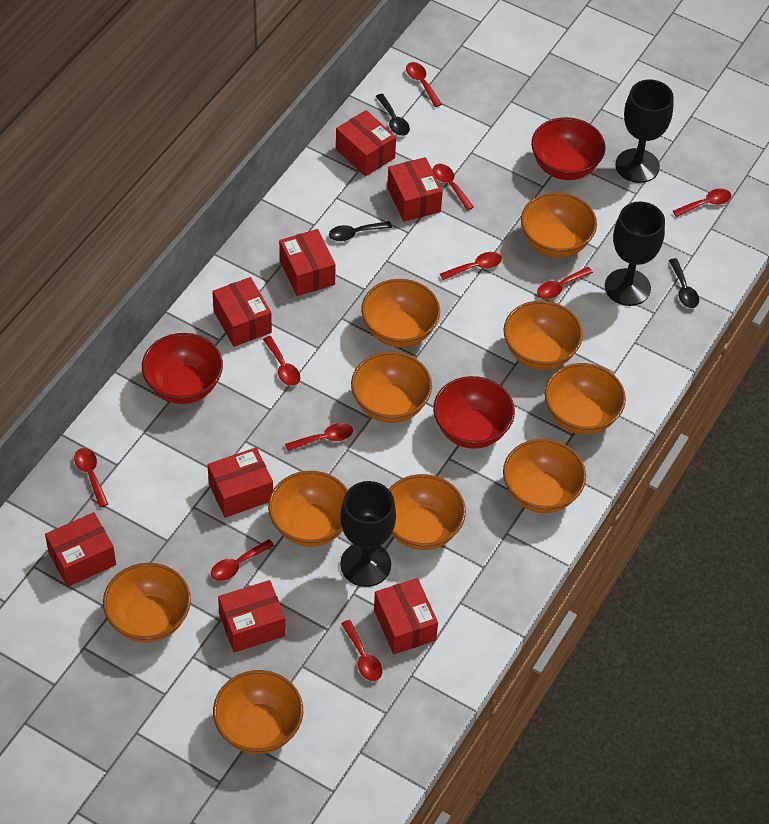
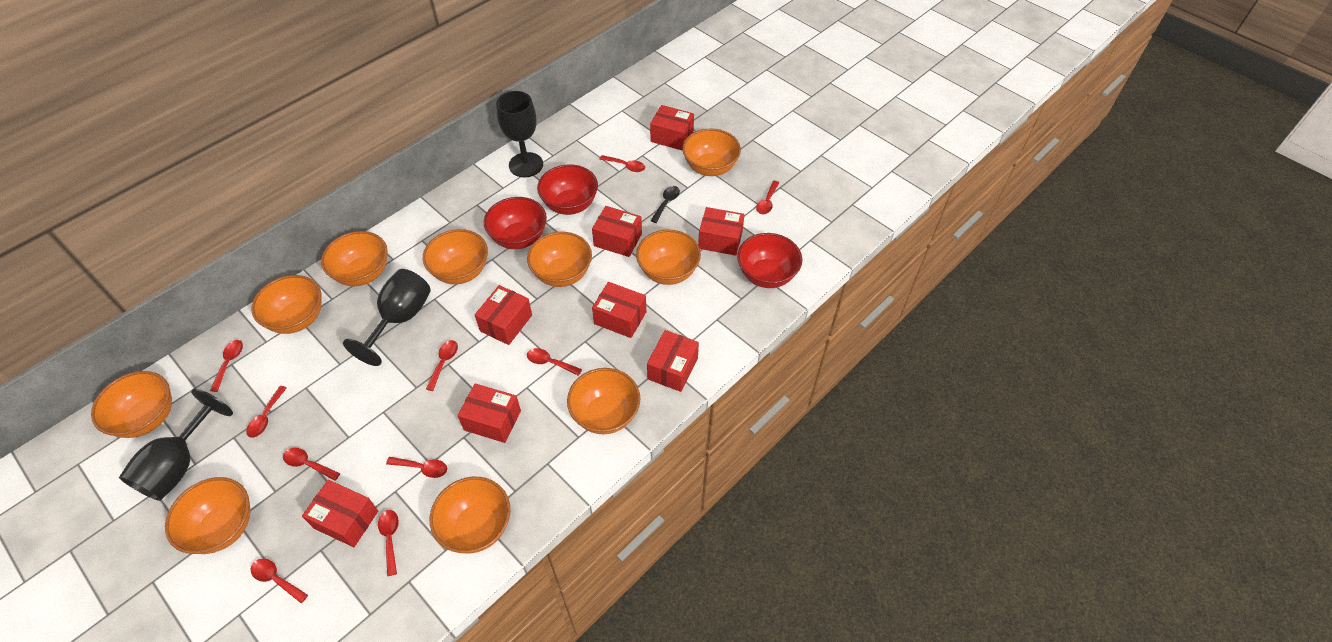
black spoon: 3 -> 1

